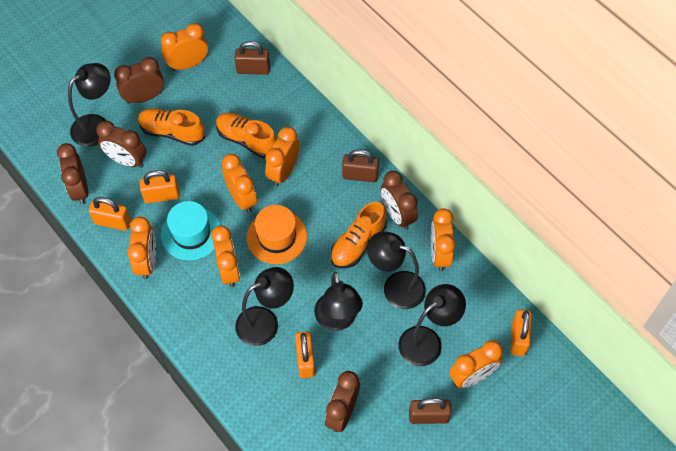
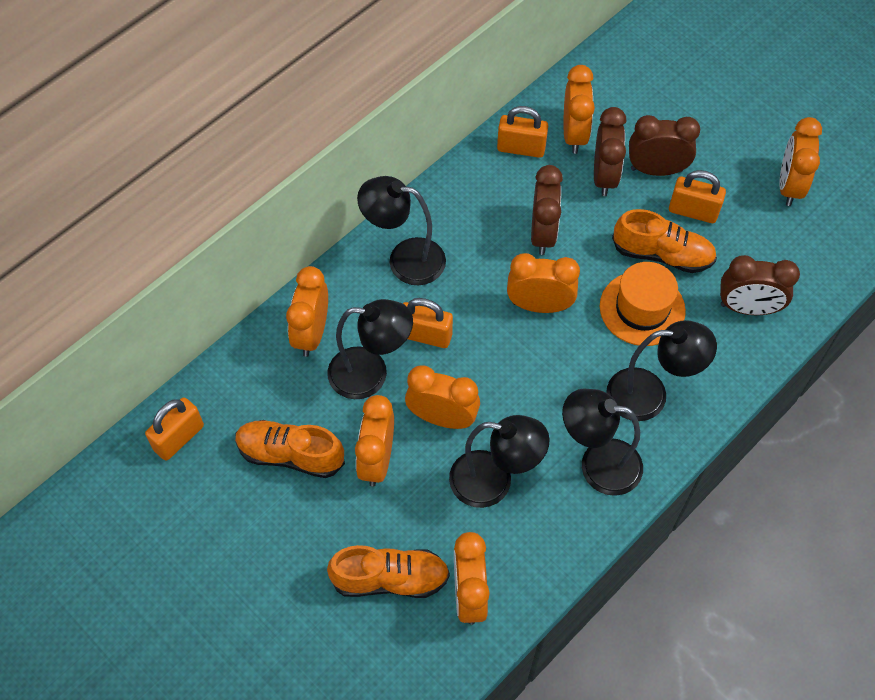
brown clock: 5 -> 4
brown padlock: 3 -> 0
turquoise hat: 1 -> 0

